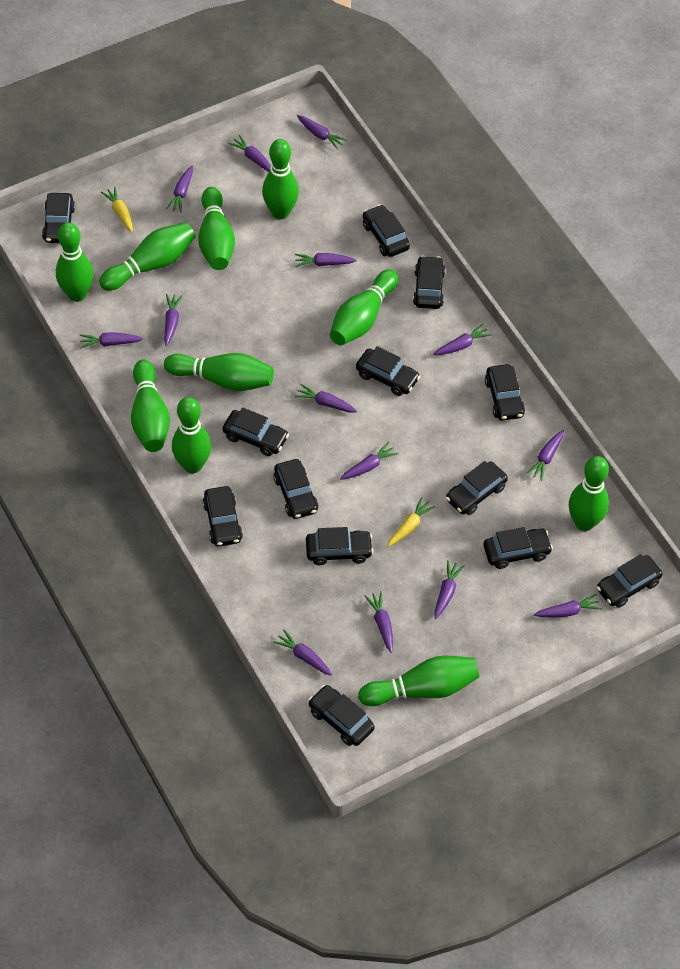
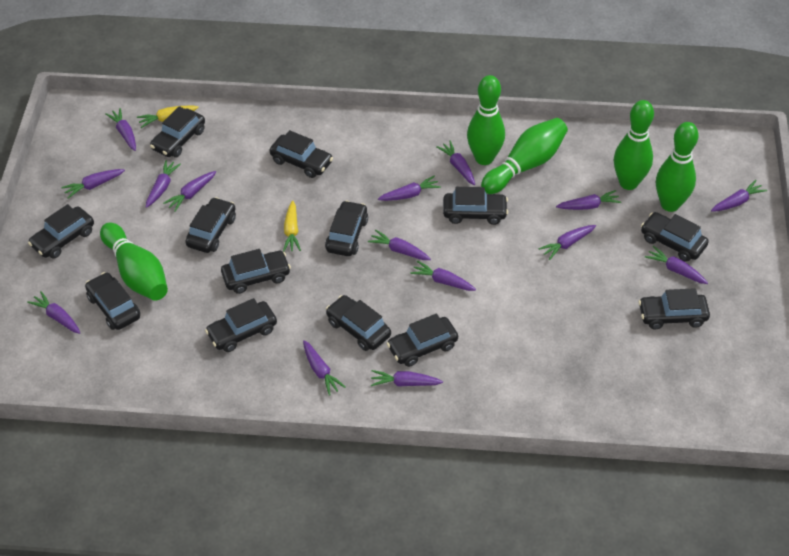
green bowling pin: 10 -> 5
purple carrot: 14 -> 15

